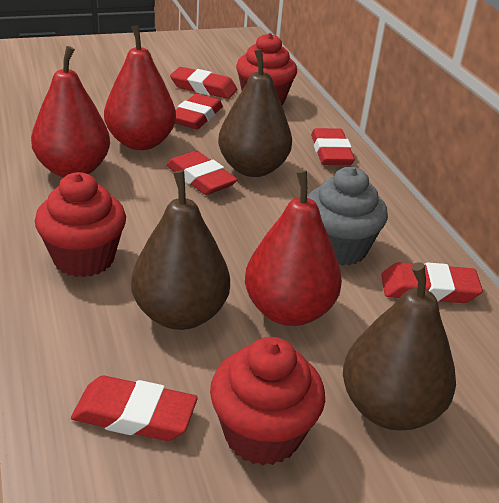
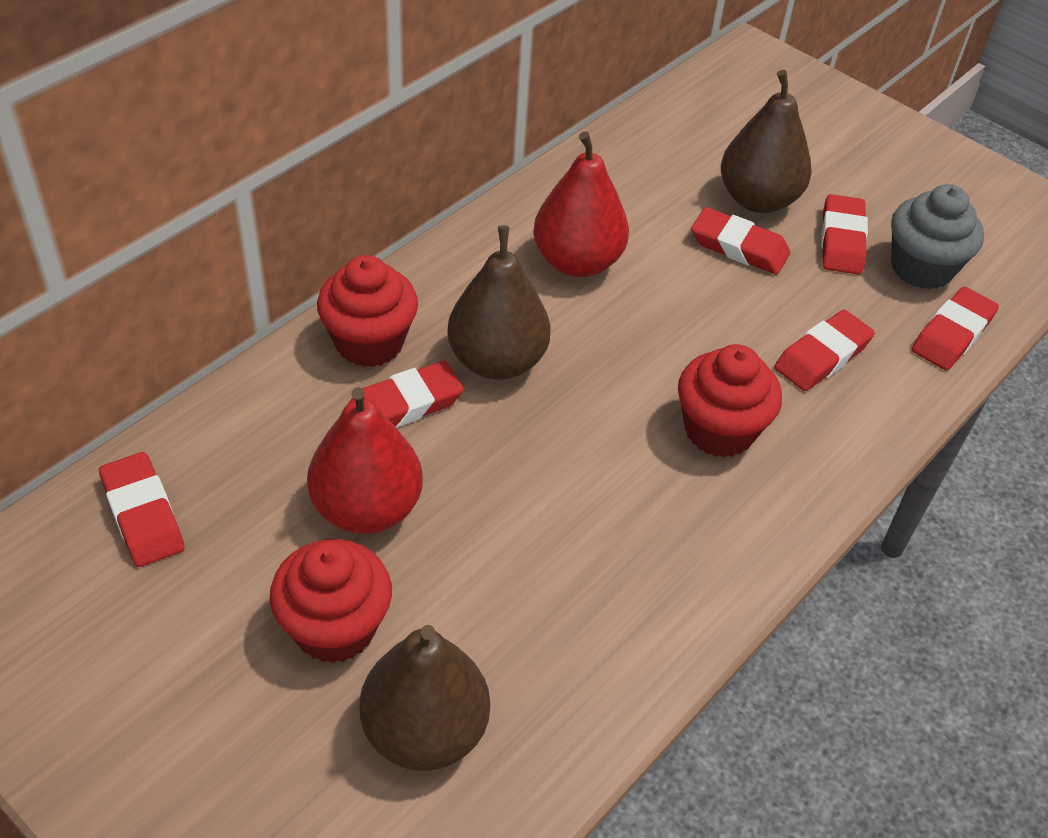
red pear: 3 -> 2

